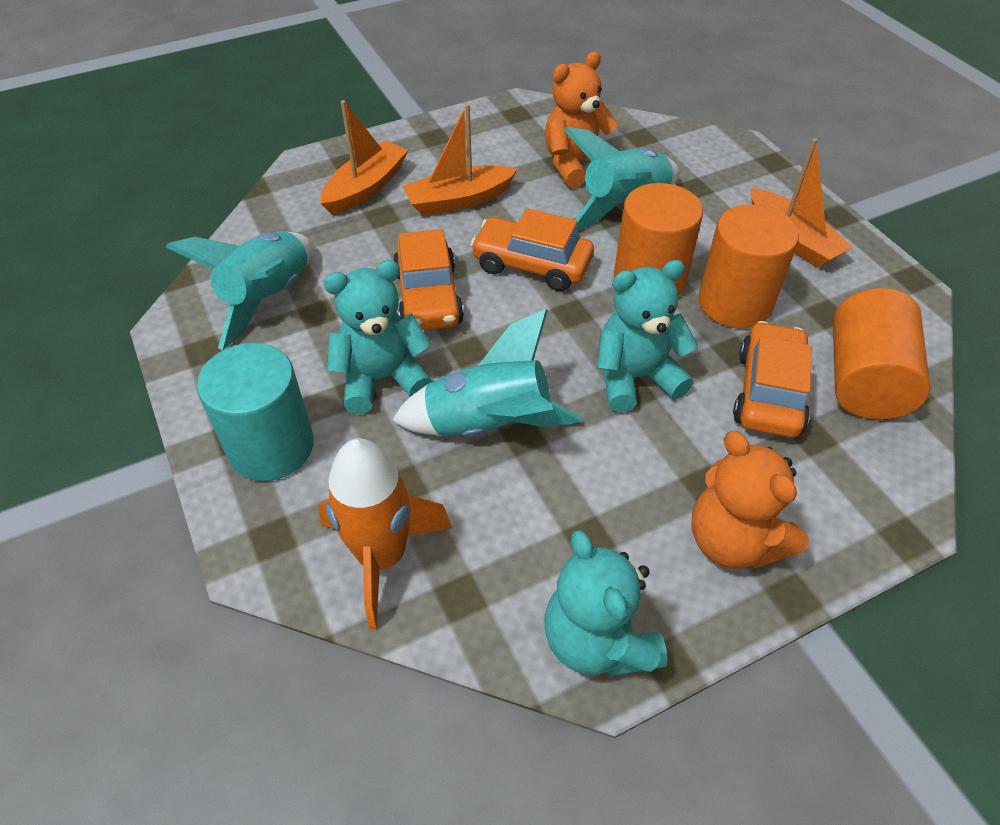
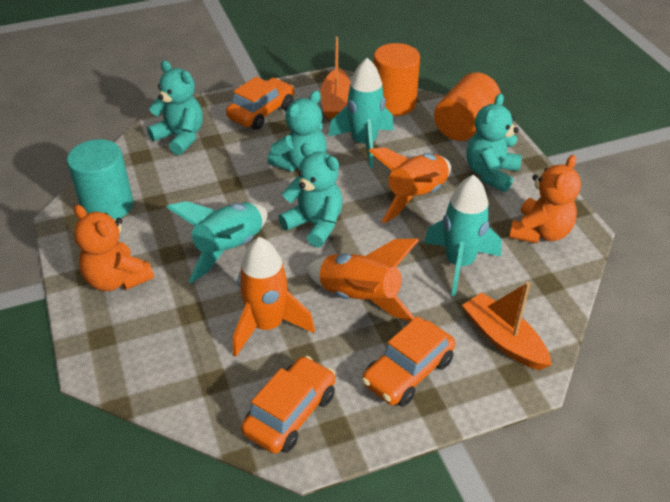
orange boat: 3 -> 2
orange cylinder: 3 -> 2
orange rocket: 1 -> 3
turquoise teddy bear: 3 -> 4

